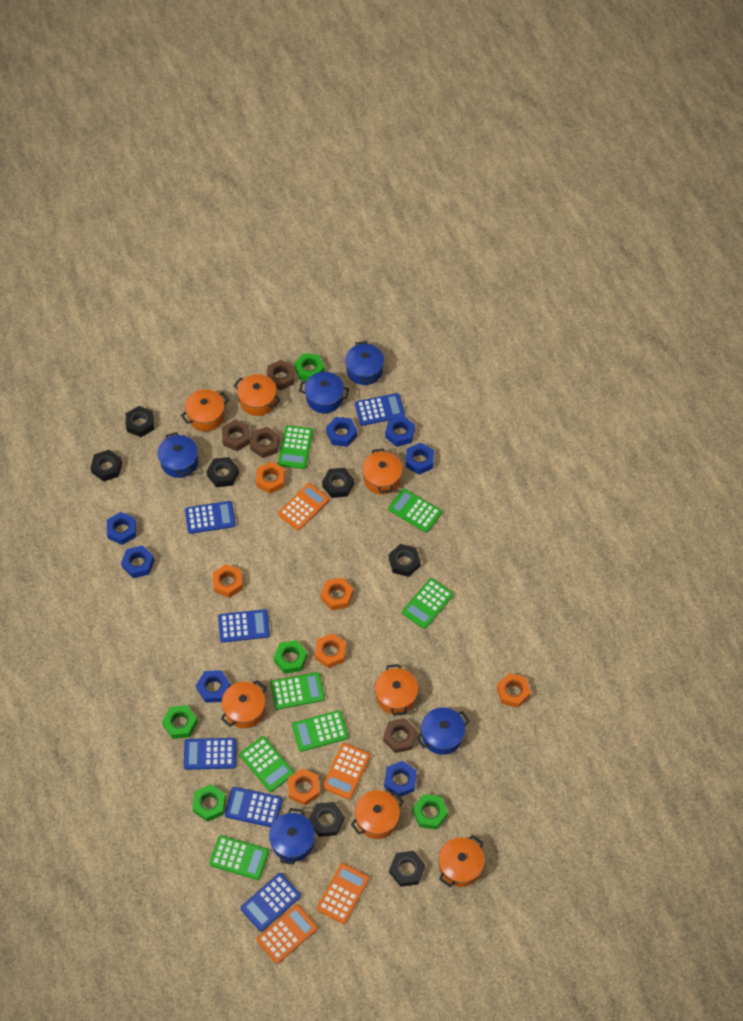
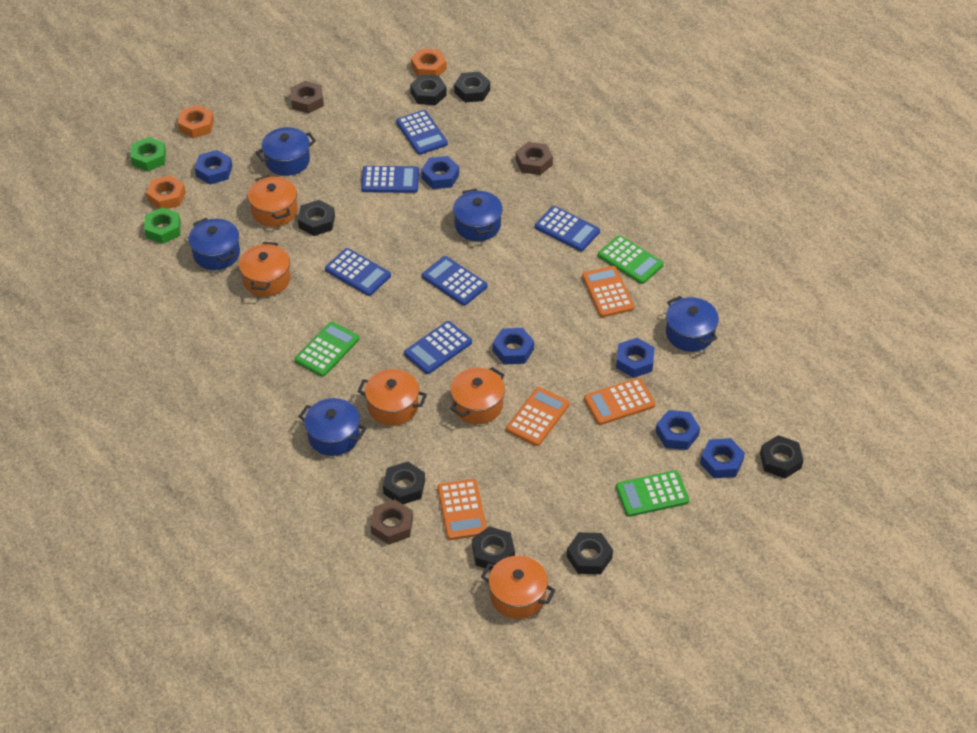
blue nut: 7 -> 6
brown nut: 4 -> 3
green calculator: 7 -> 3
green nut: 5 -> 2
orange nut: 6 -> 3
orange pot: 7 -> 5

